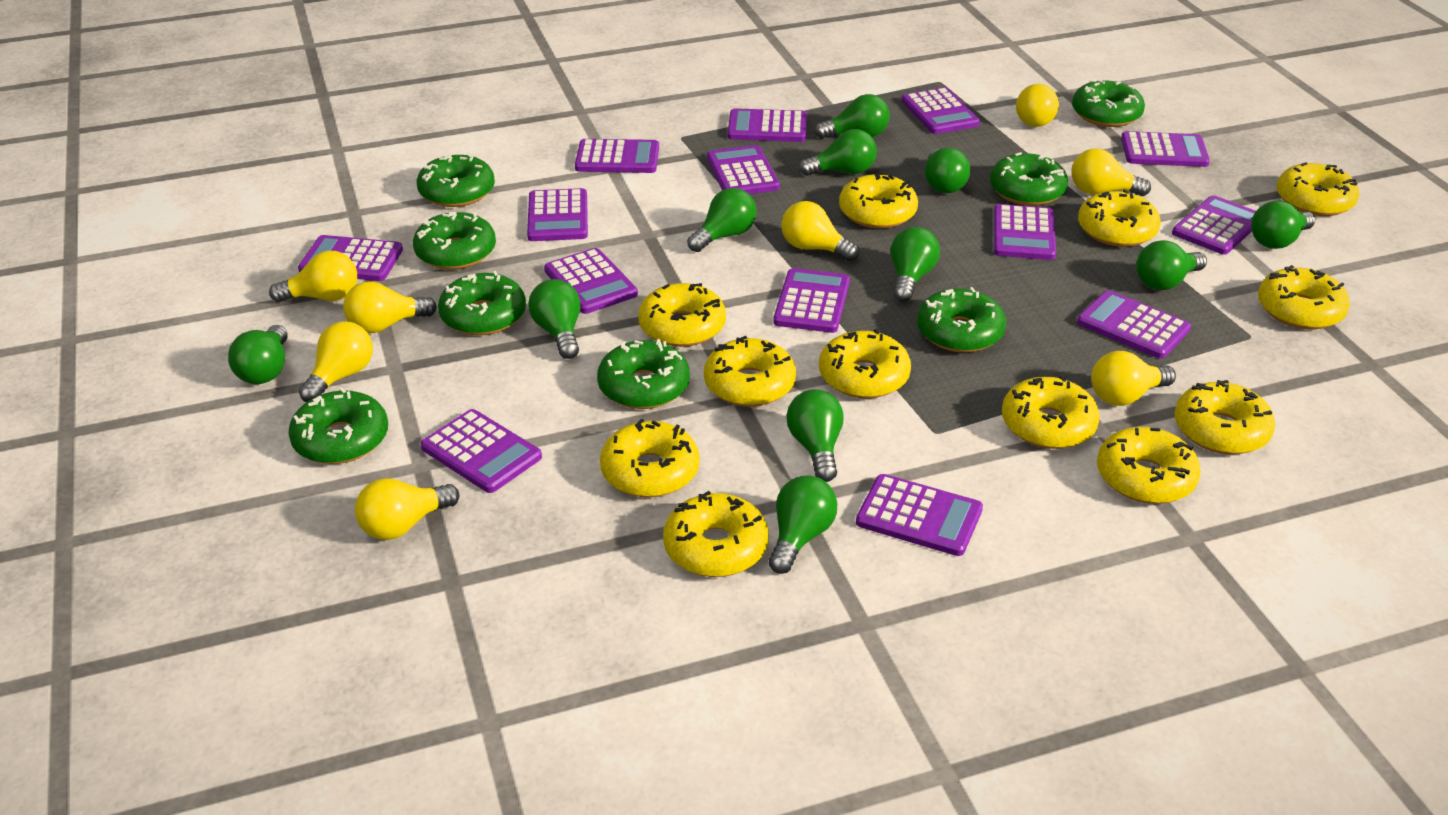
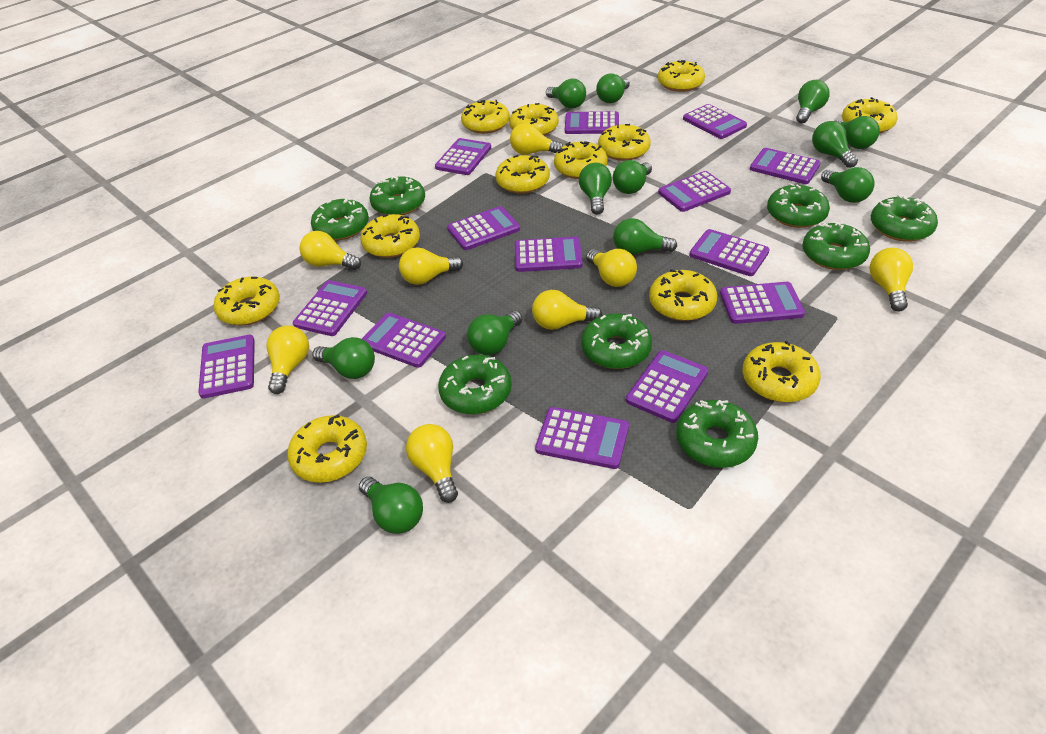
green light bulb: 11 -> 12

